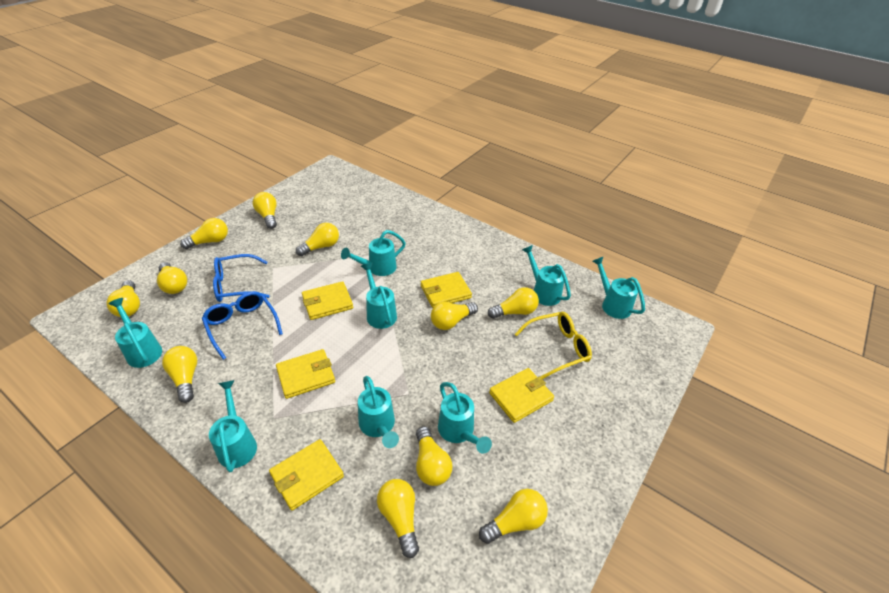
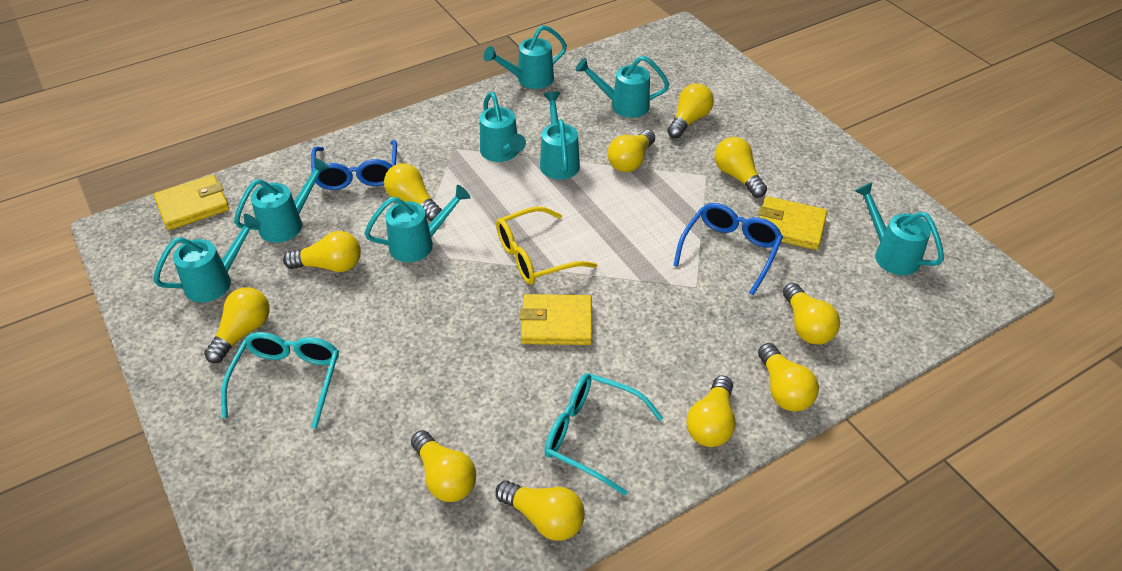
turquoise glasses: 0 -> 2
yellow wallet: 5 -> 3

